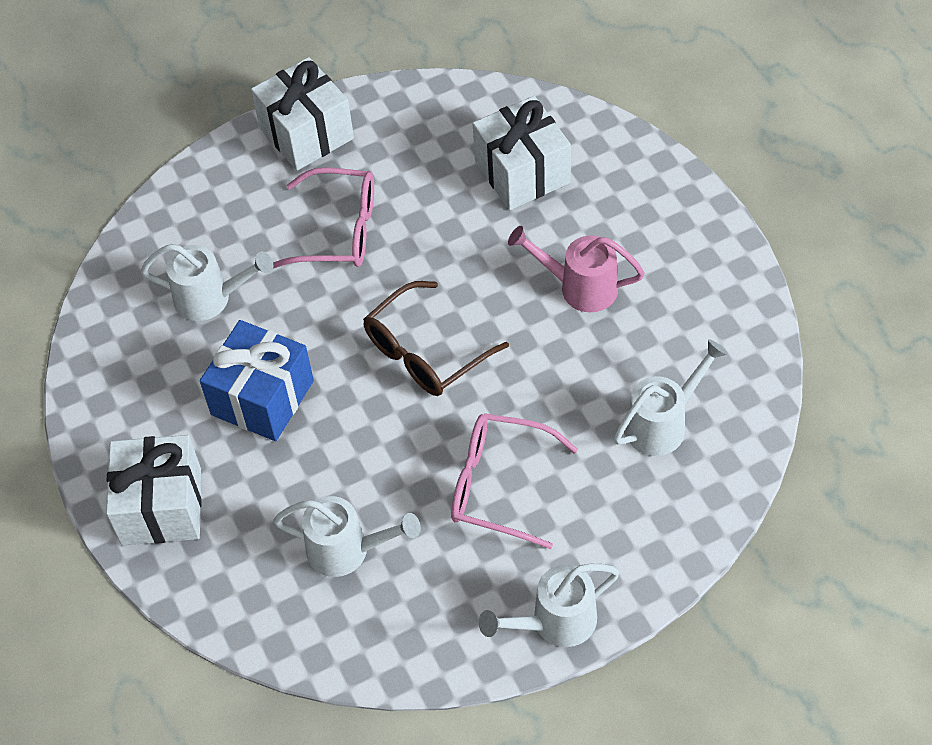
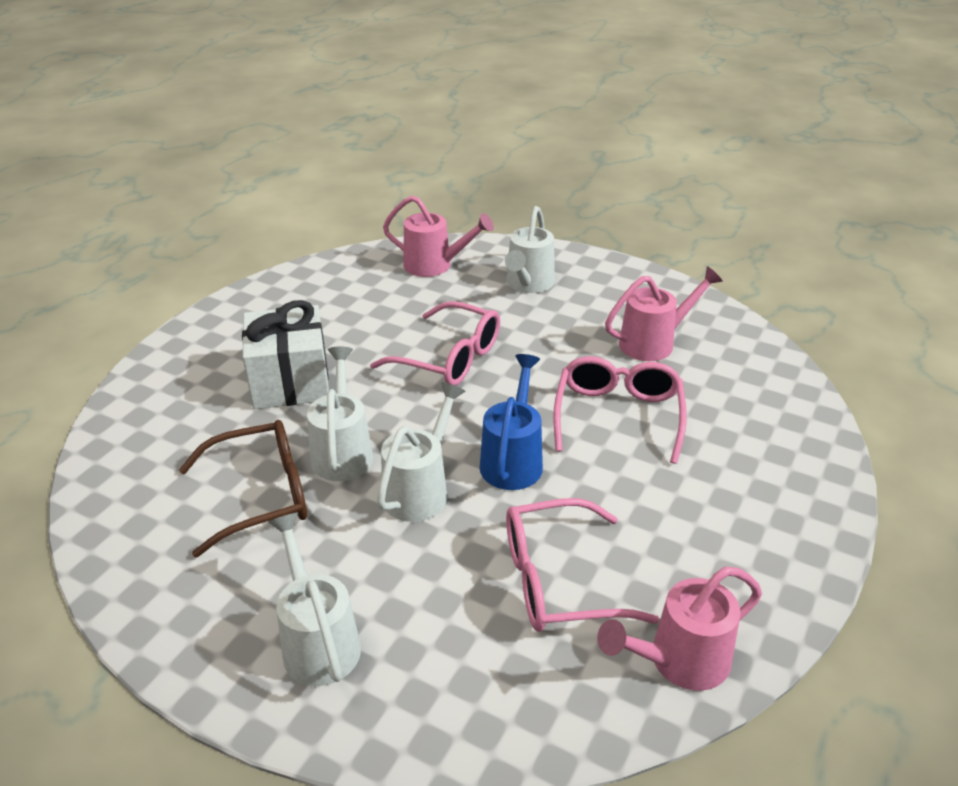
blue gift: 1 -> 0
blue watering can: 0 -> 1
pink glasses: 2 -> 3
pink watering can: 1 -> 3
white gift: 3 -> 1

